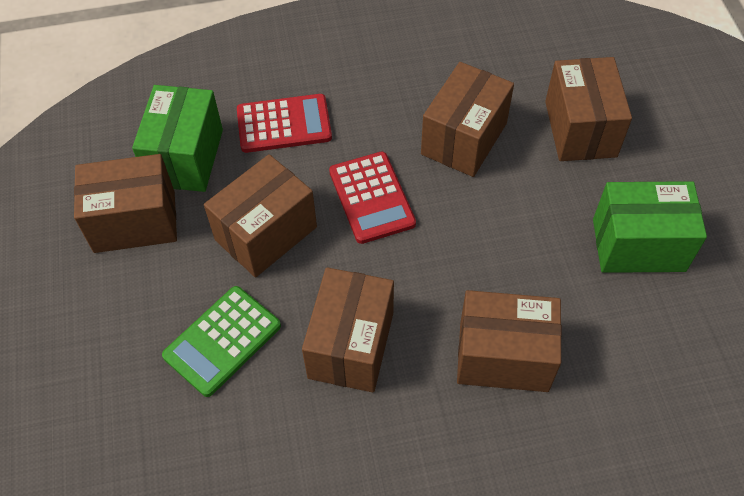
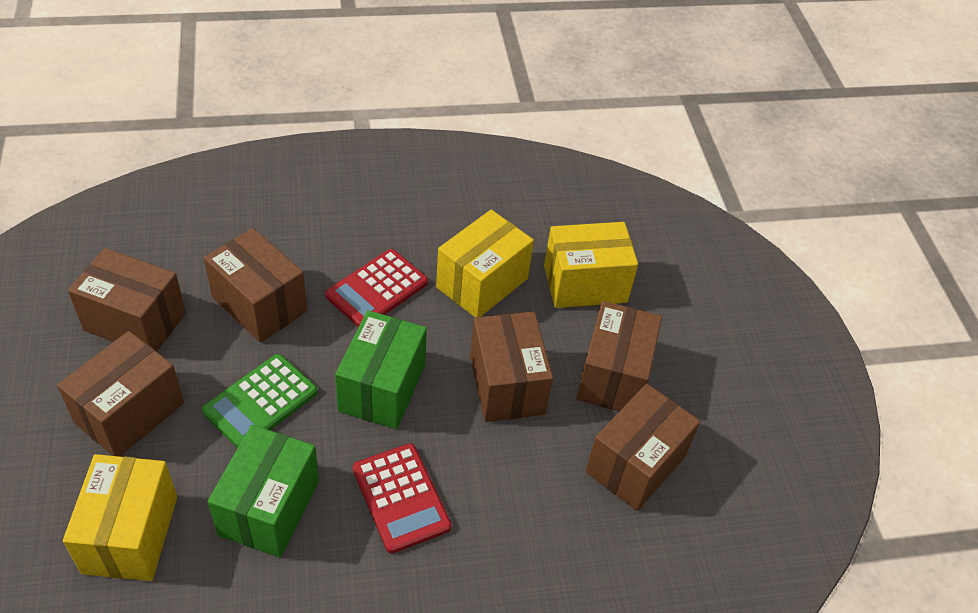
yellow box: 0 -> 3

